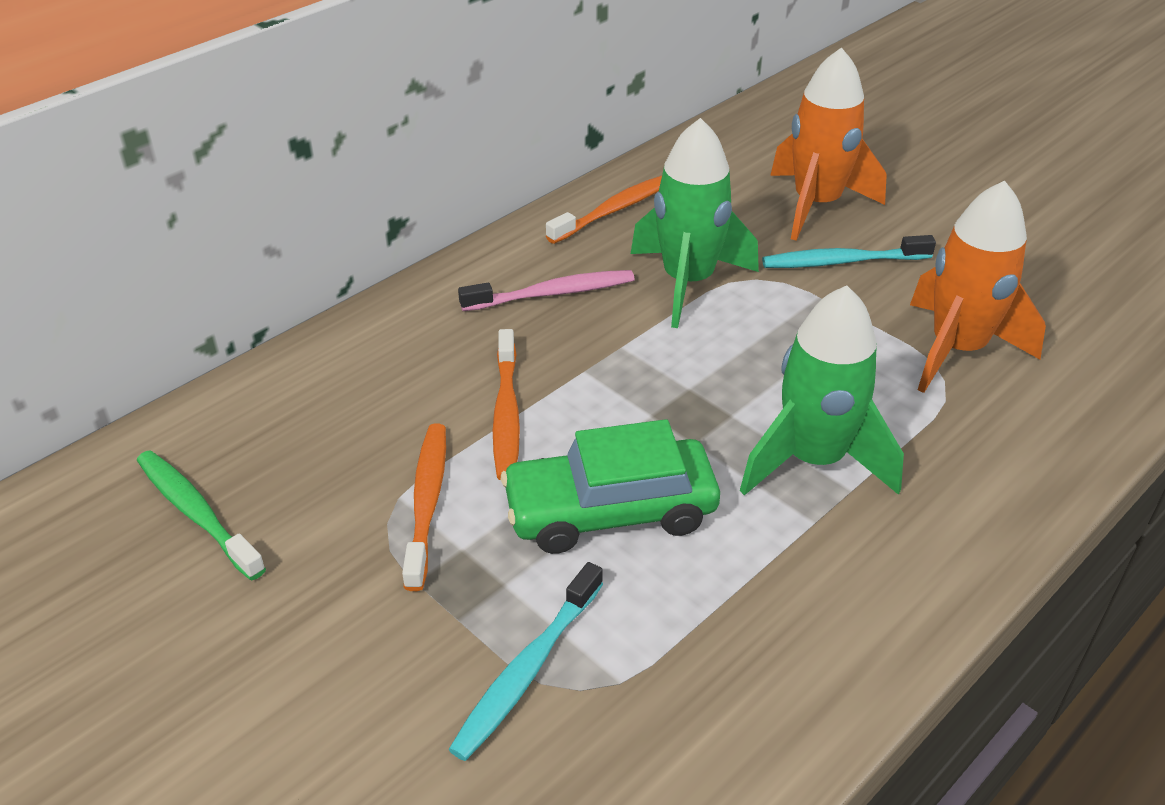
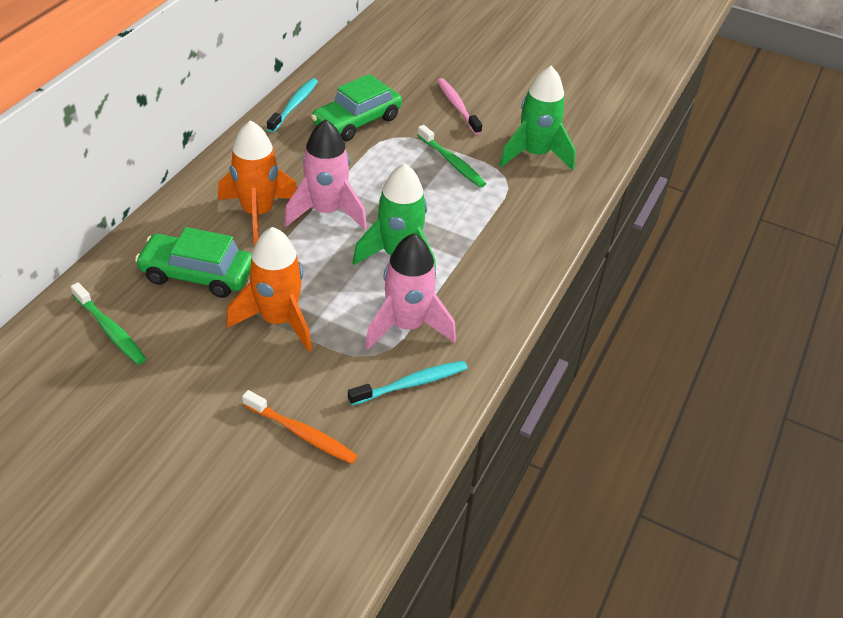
green car: 1 -> 2
green toothbrush: 1 -> 2
orange toothbrush: 3 -> 1
pink rocket: 0 -> 2

